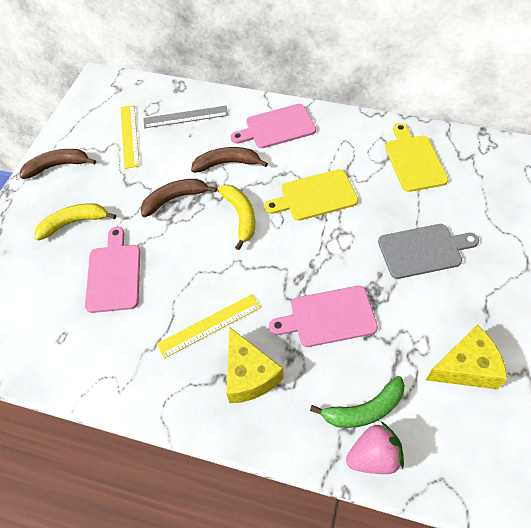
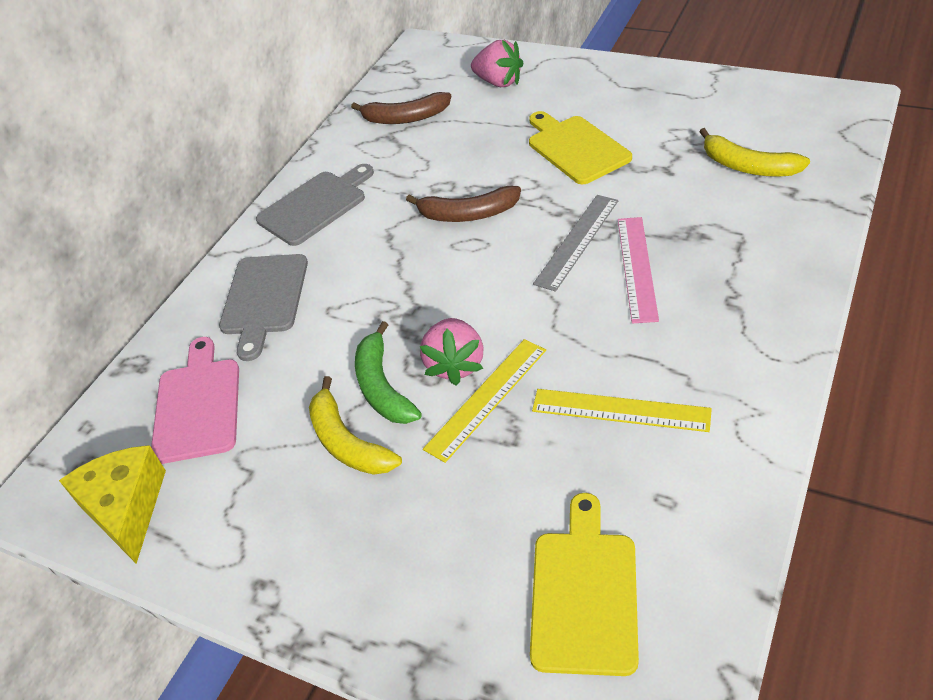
brown banana: 3 -> 2
grey cutting board: 1 -> 2
pink cutting board: 3 -> 1
pink ruler: 0 -> 1
pink strawberry: 1 -> 2
yellow cheese: 2 -> 1

